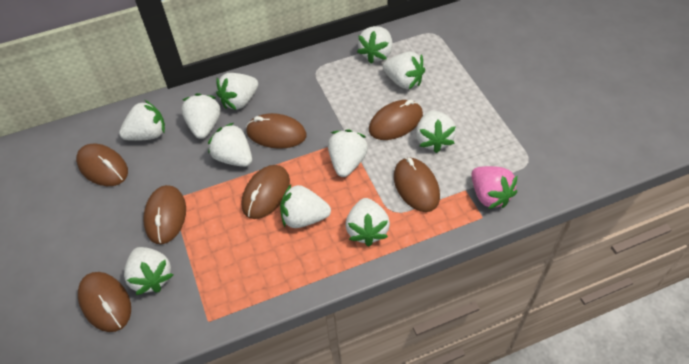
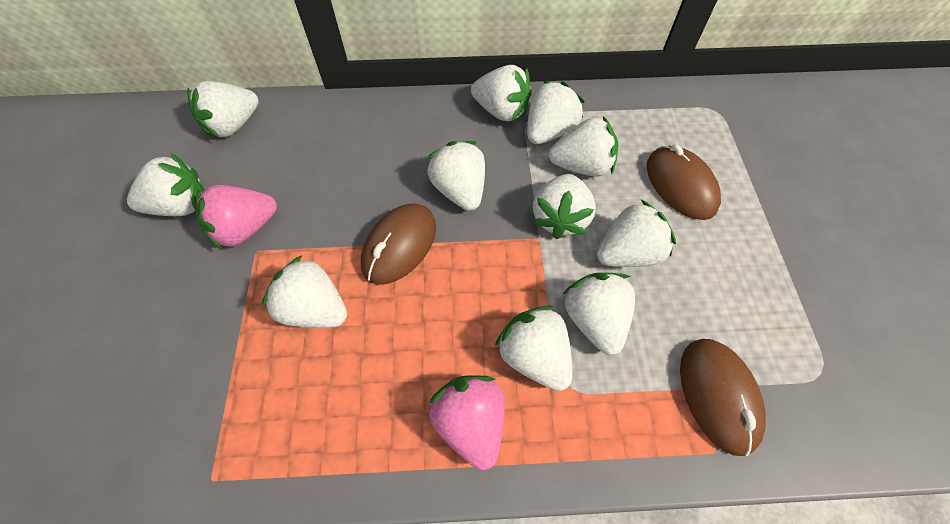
brown mouse: 7 -> 3
pink strawberry: 1 -> 2

